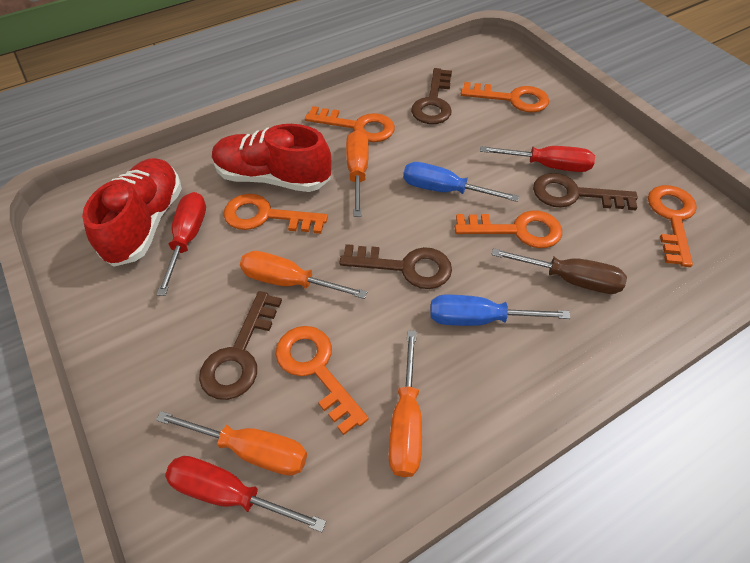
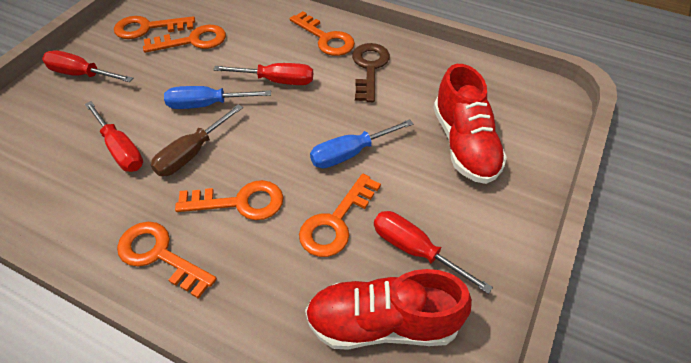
brown key: 4 -> 1
orange screwdriver: 4 -> 0
red screwdriver: 3 -> 4

